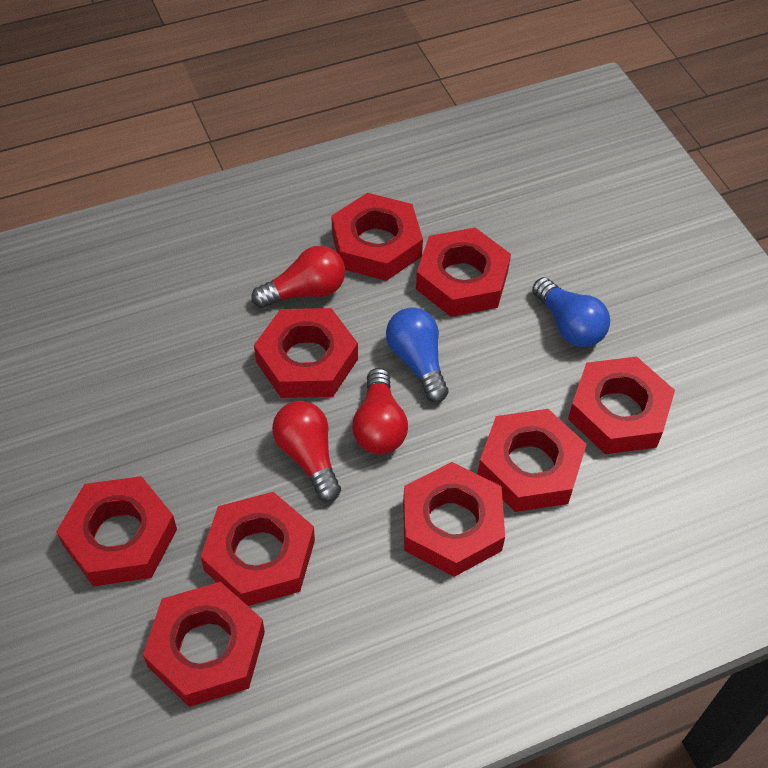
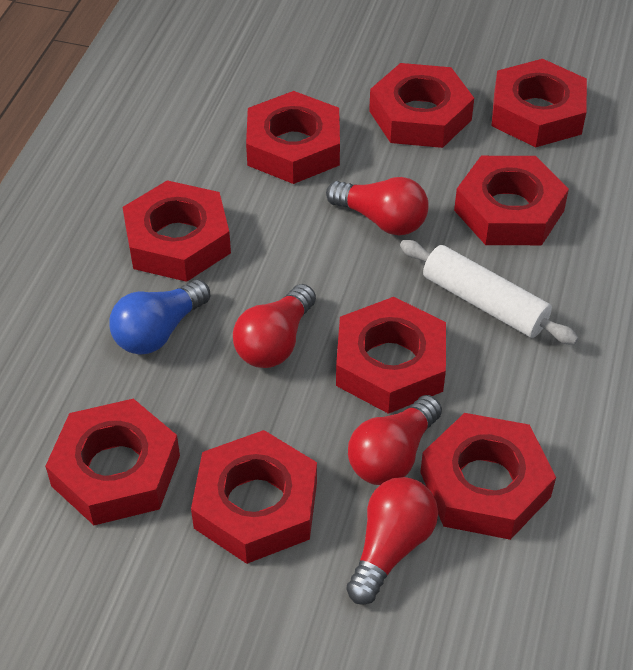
blue light bulb: 2 -> 1
red light bulb: 3 -> 4
white rolling pin: 0 -> 1

